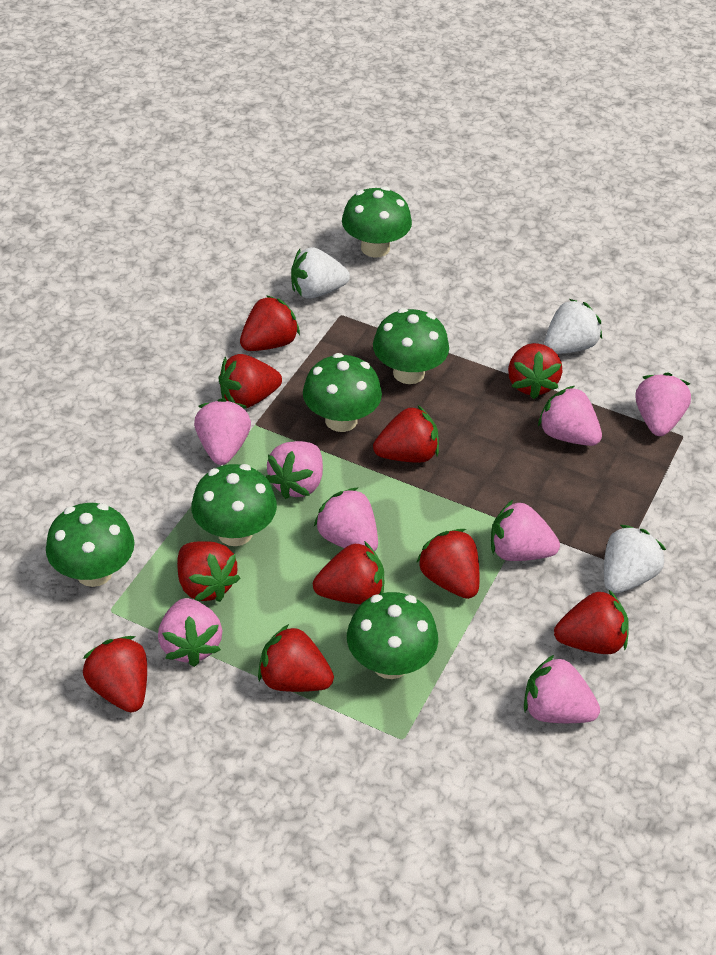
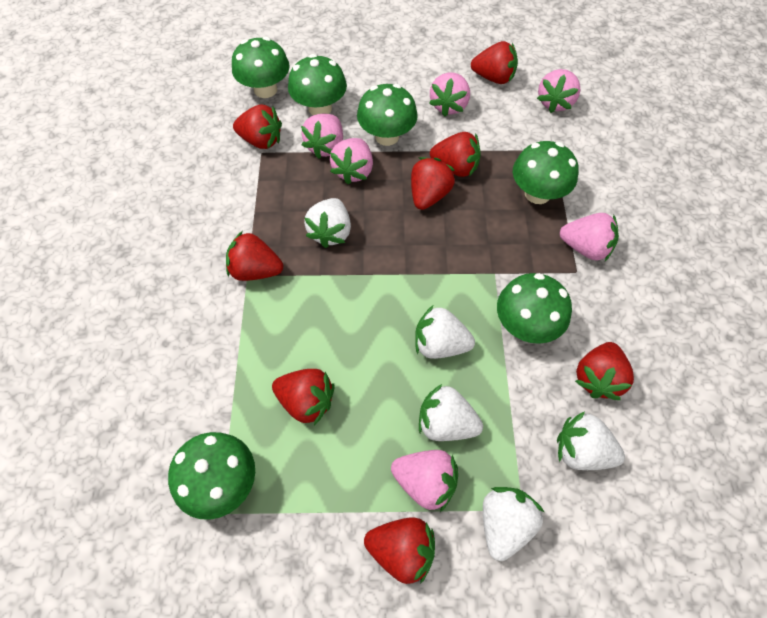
pink strawberry: 8 -> 6
red strawberry: 10 -> 8
white strawberry: 3 -> 5

